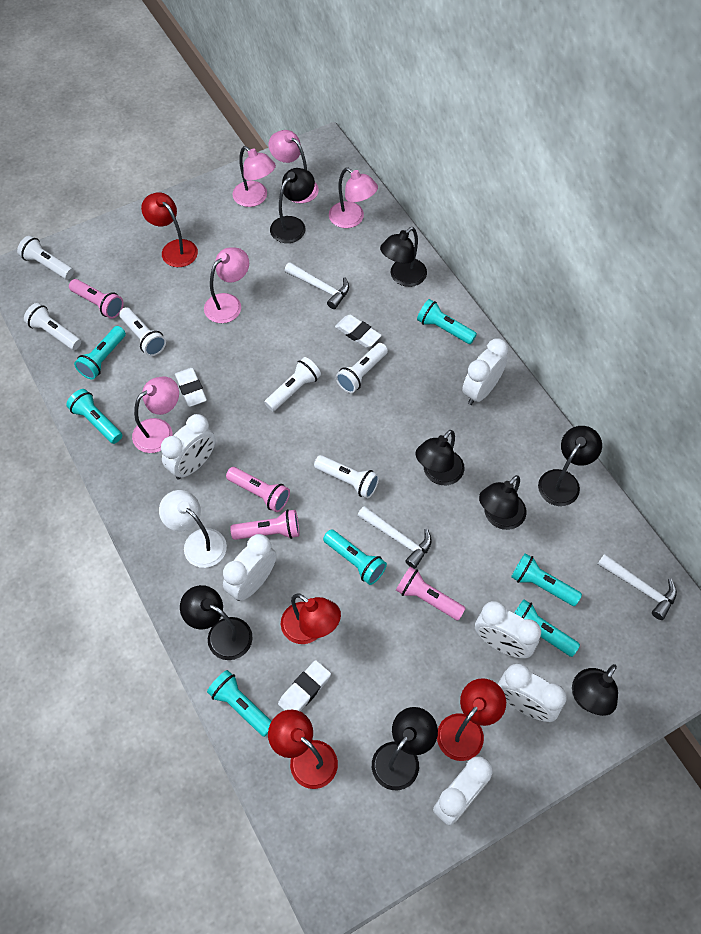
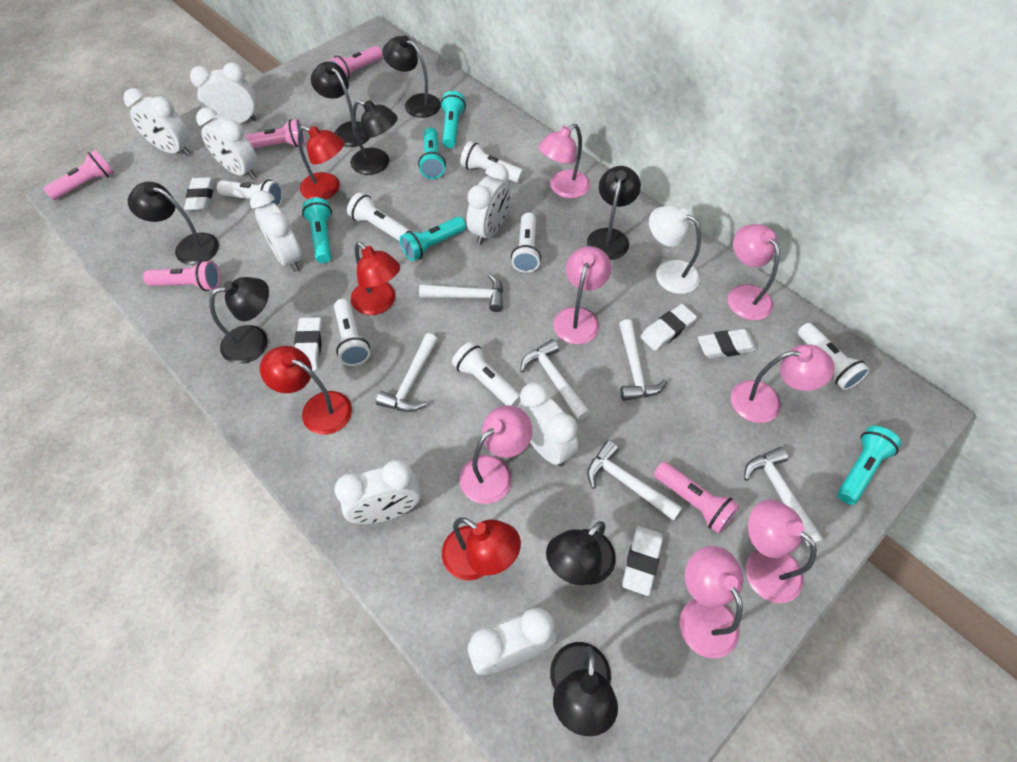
pink flashlight: 4 -> 5
pink lamp: 5 -> 7
turquoise flashlight: 7 -> 5
white clock: 6 -> 8
white eraser: 3 -> 5
white flashlight: 6 -> 7
white hammer: 3 -> 6

